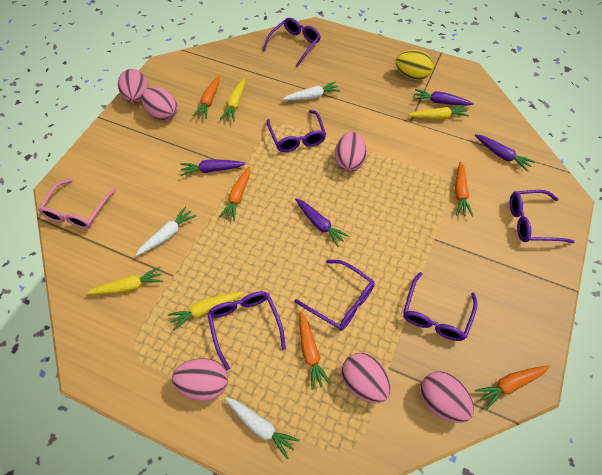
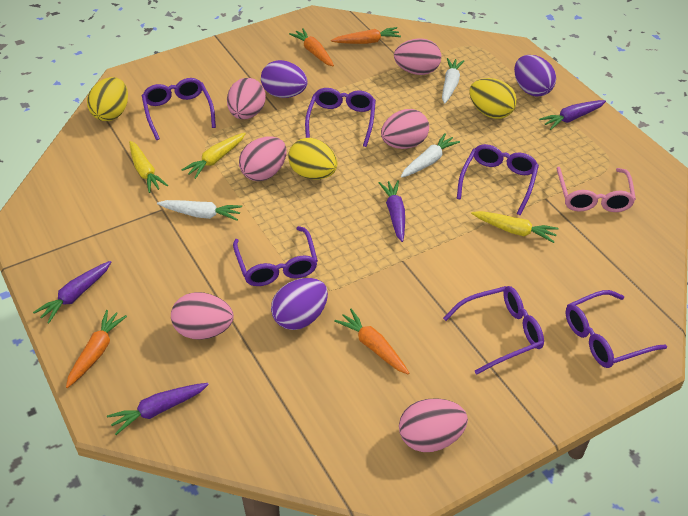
orange carrot: 5 -> 4
purple egg: 0 -> 3
yellow carrot: 4 -> 3
yellow egg: 1 -> 3

